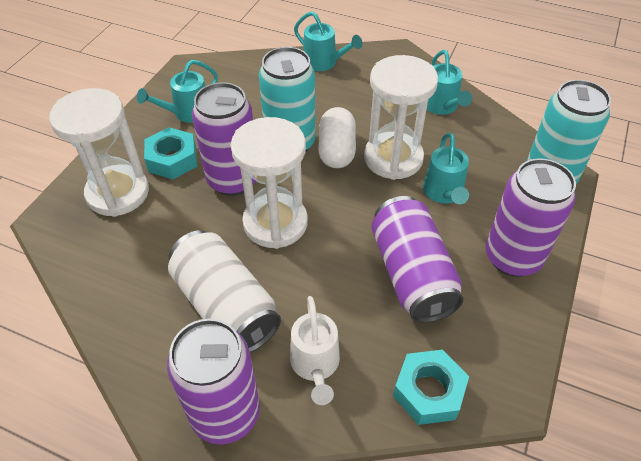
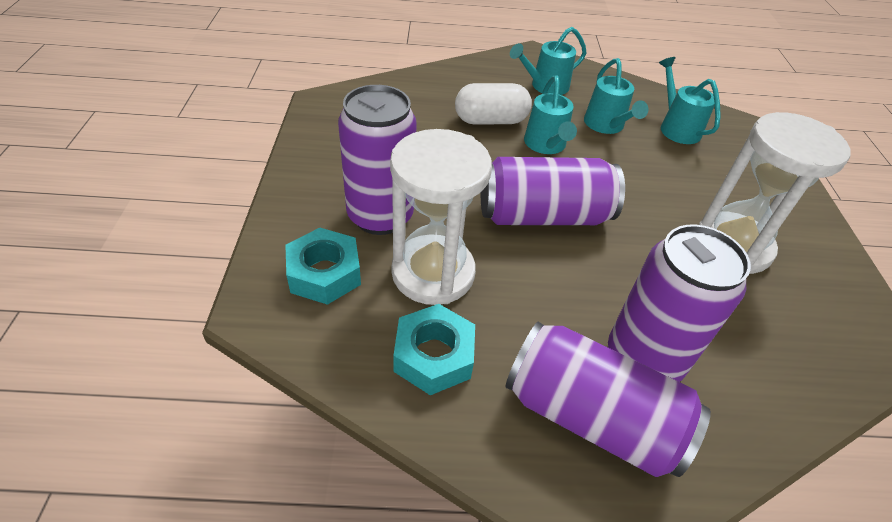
turquoise can: 2 -> 0
white can: 1 -> 0
white hourglass: 3 -> 2
white watering can: 1 -> 0

